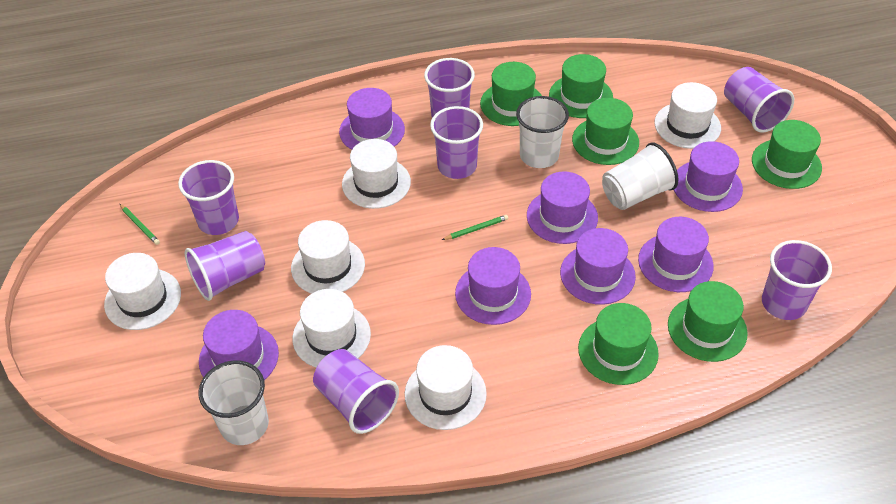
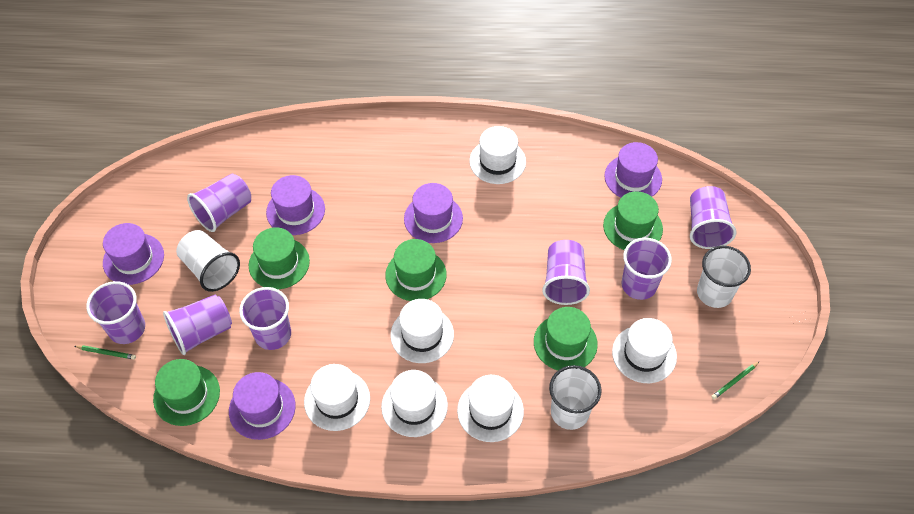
green hat: 6 -> 5
purple hat: 7 -> 5

